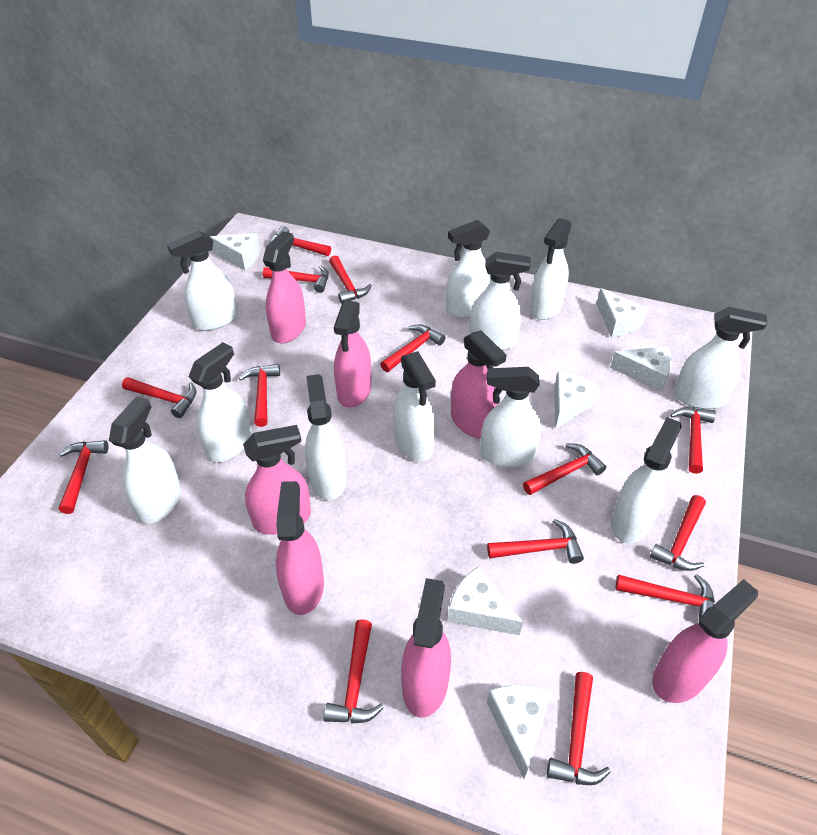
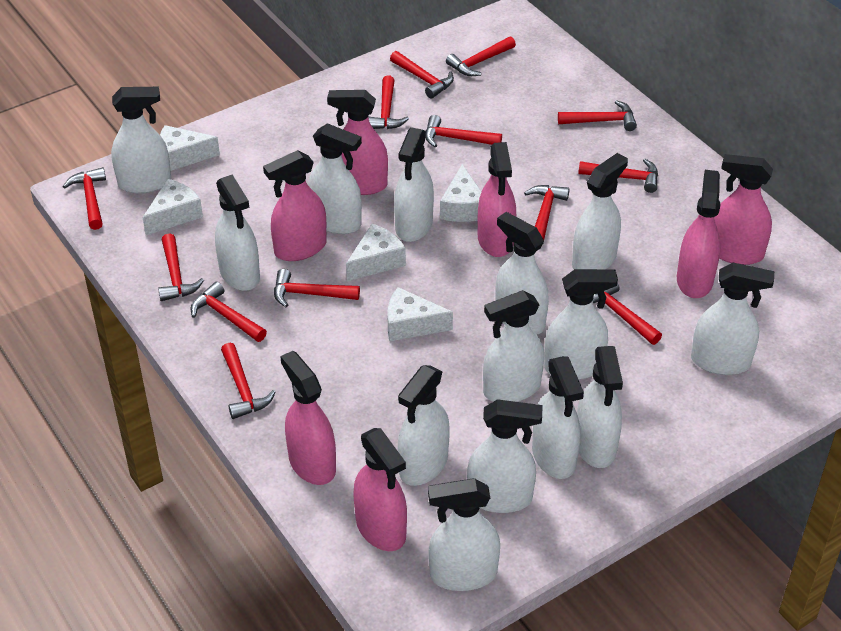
red hammer: 14 -> 13
white cheese: 6 -> 5
white spray bottle: 11 -> 14

